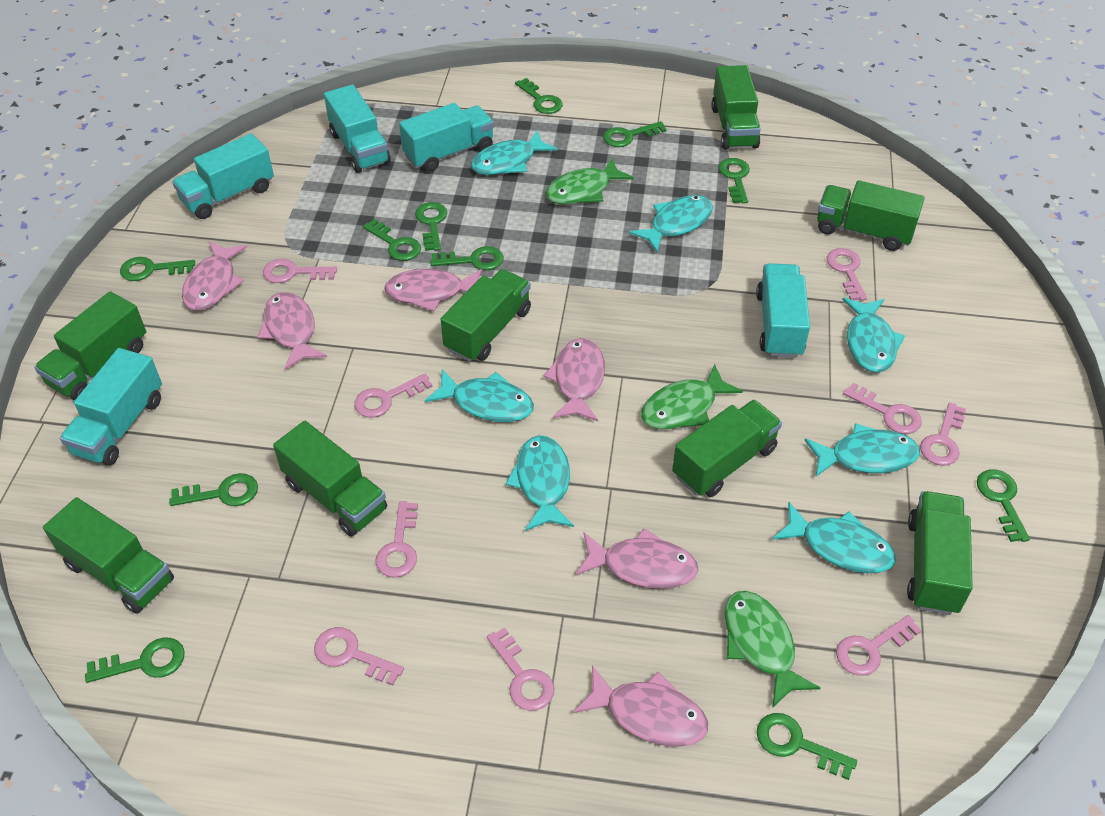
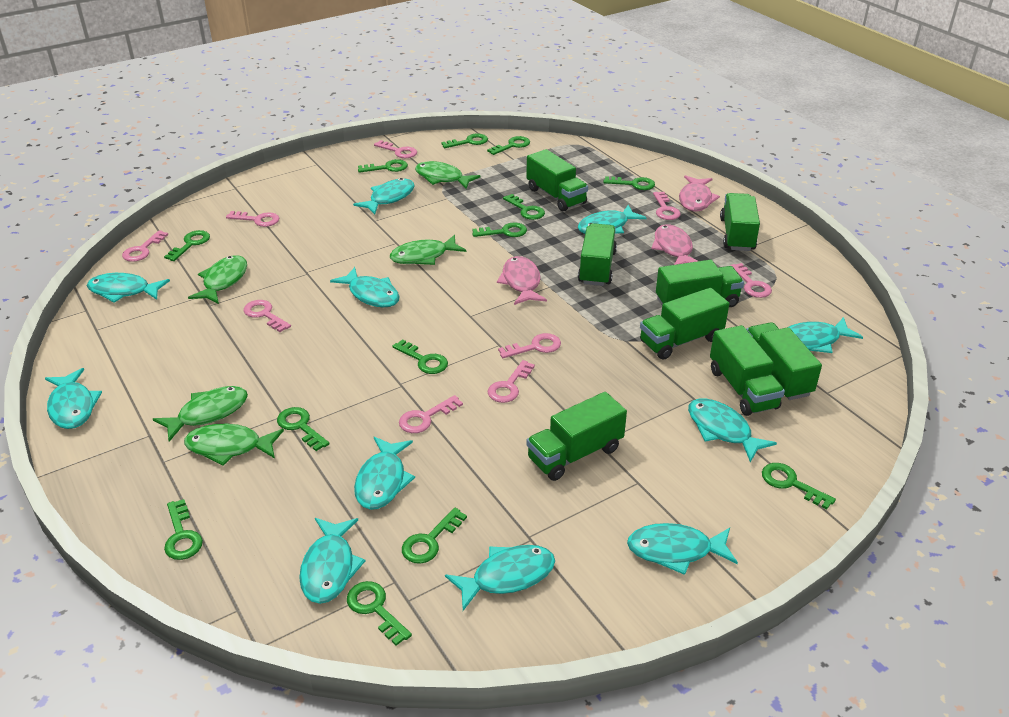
green fish: 3 -> 5
green key: 11 -> 13
pink fish: 6 -> 3
turquoise fish: 7 -> 11
turquoise truck: 5 -> 0

